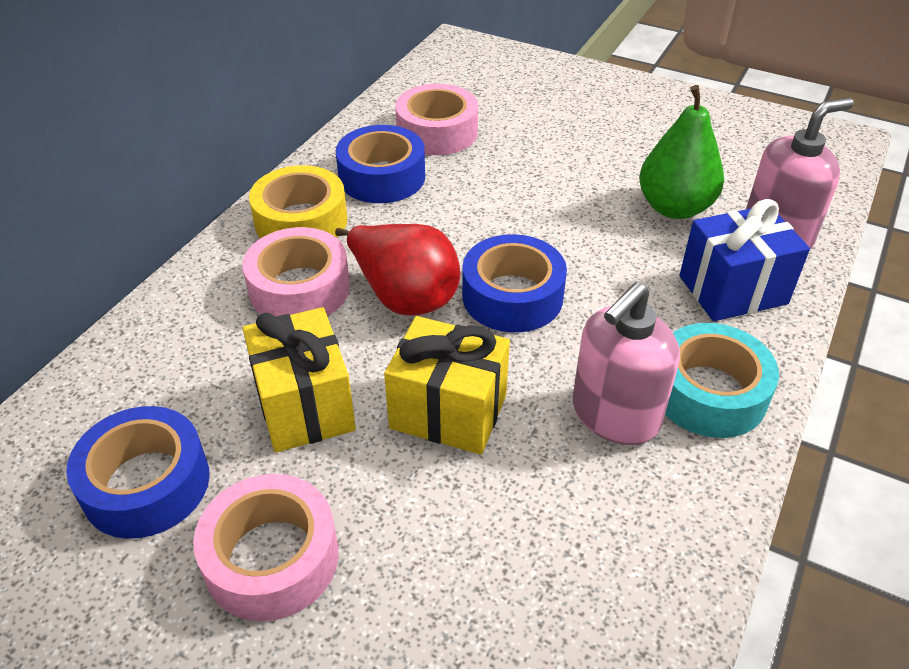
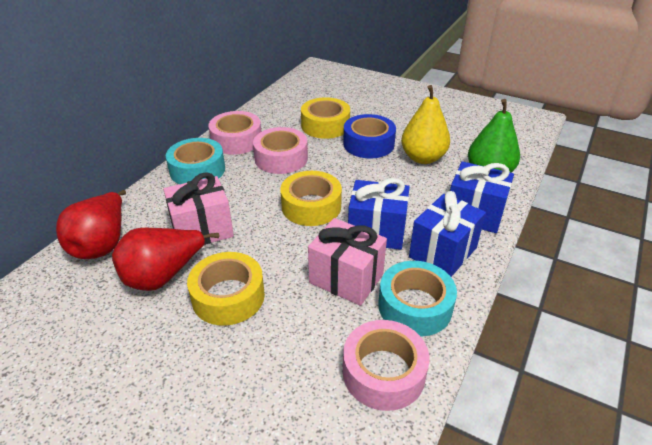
blue gift: 1 -> 3
blue tape: 3 -> 1
pink gift: 0 -> 2
pink soap dispenser: 2 -> 0
red pear: 1 -> 2
turquoise tape: 1 -> 2
yellow gift: 2 -> 0
yellow pear: 0 -> 1
yellow tape: 1 -> 3

